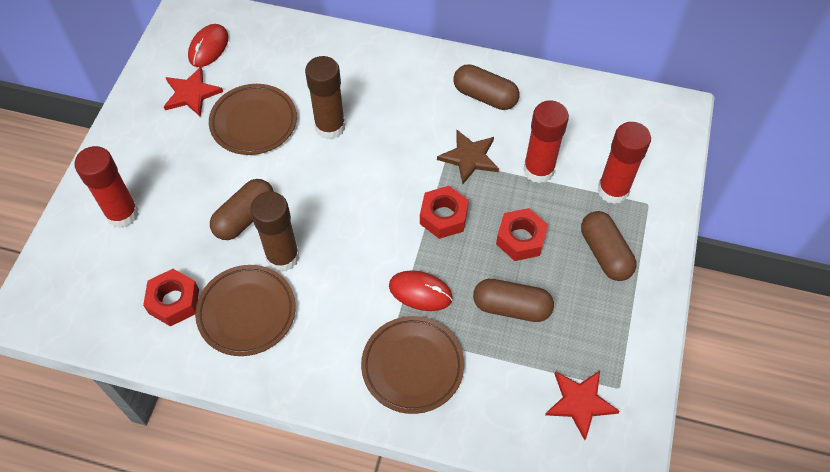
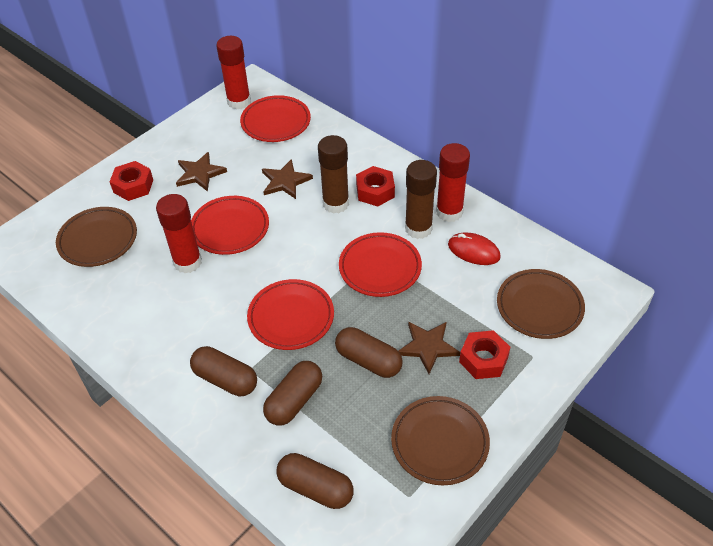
brown star: 1 -> 3
red mouse: 2 -> 1
red plate: 0 -> 4
red star: 2 -> 0

